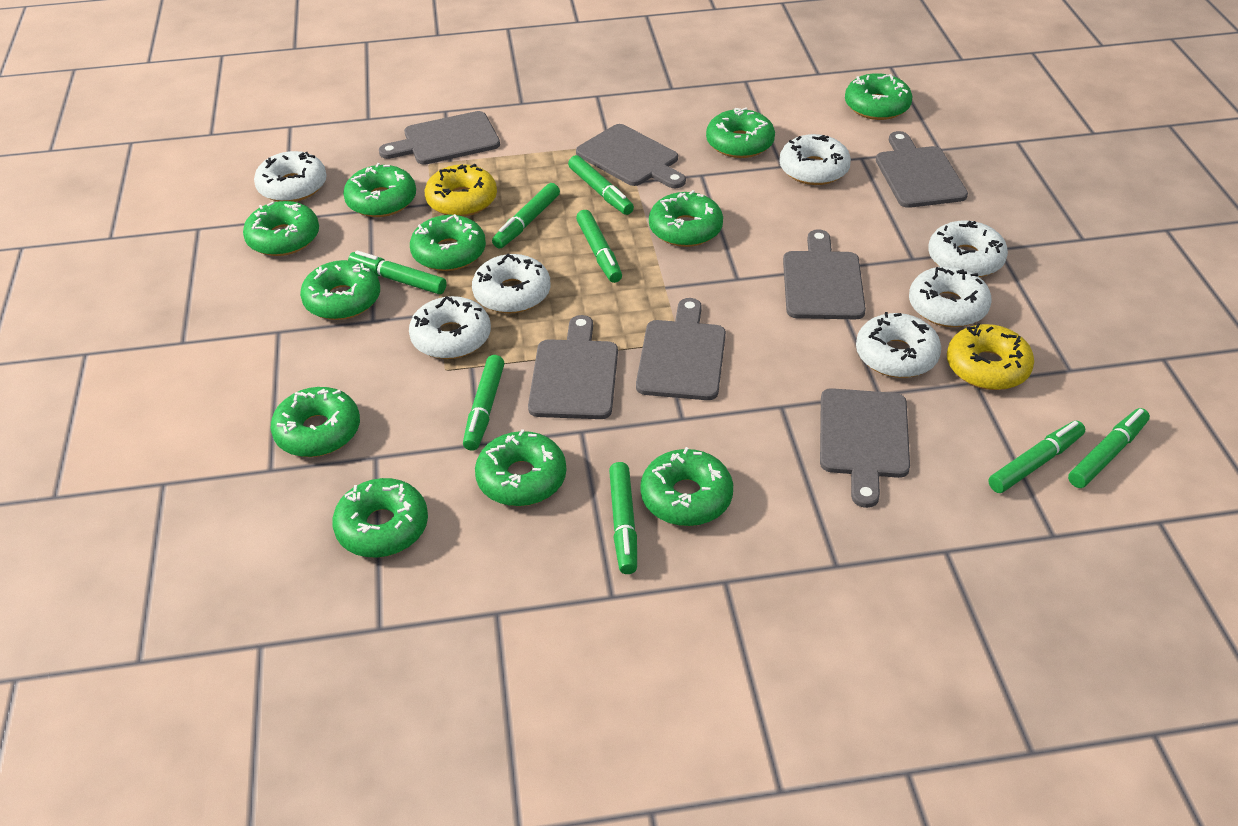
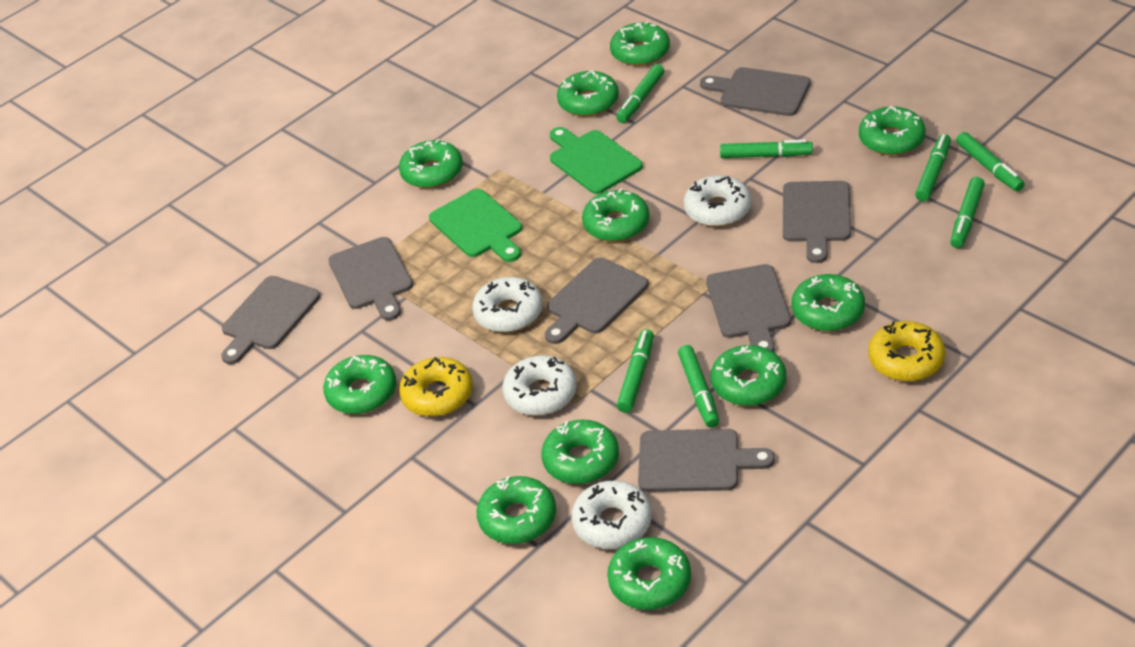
green cutting board: 0 -> 2
green marker: 8 -> 7
white donut: 7 -> 4

